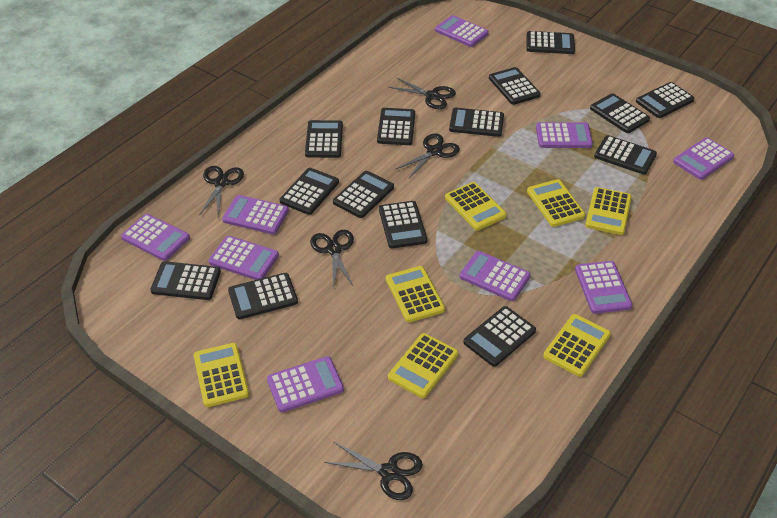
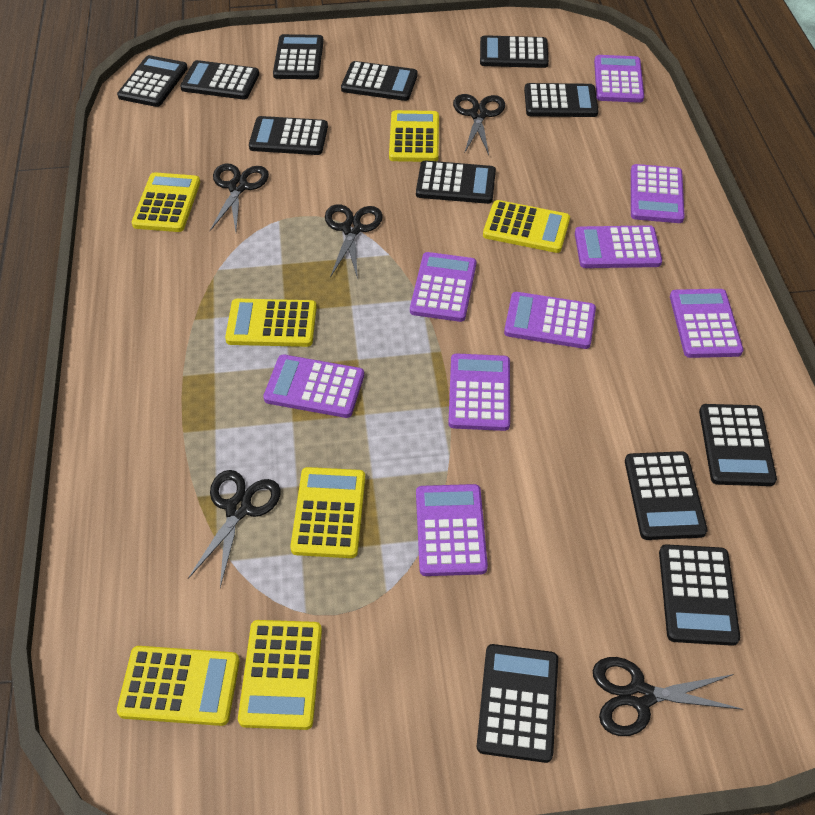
black calculator: 14 -> 12

